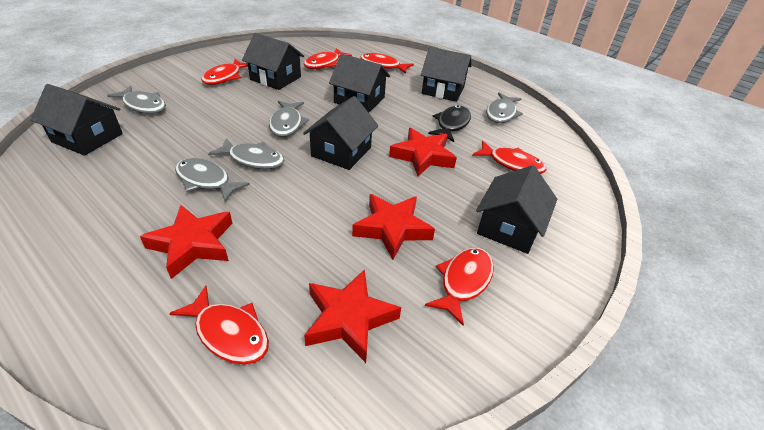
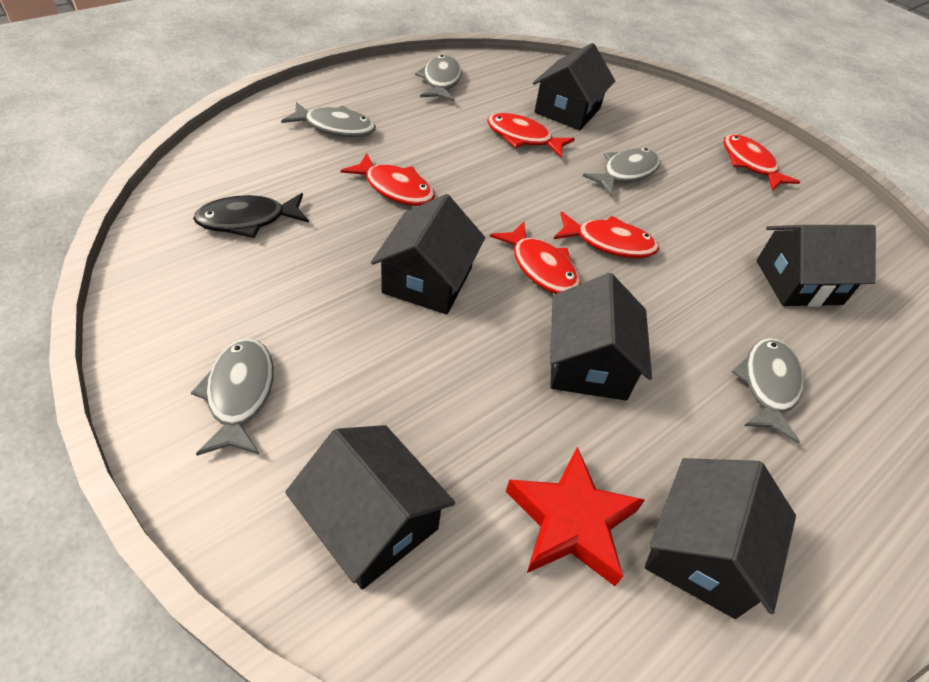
red fish: 6 -> 5
red star: 4 -> 1

